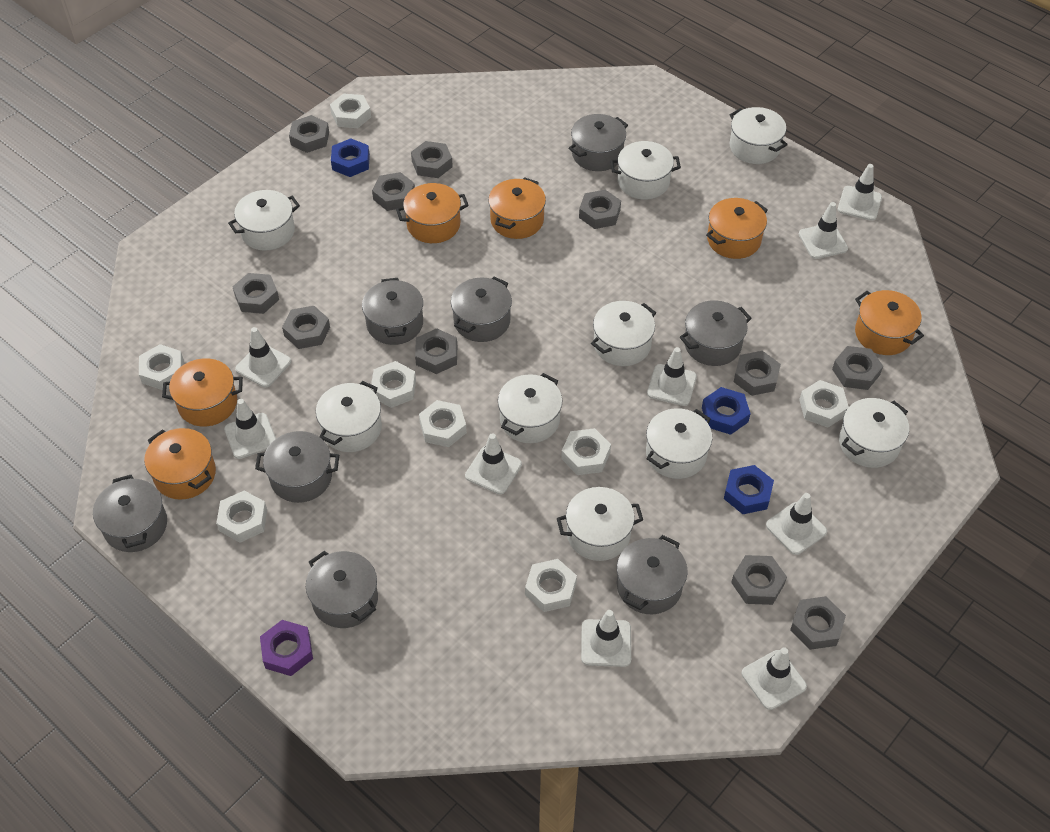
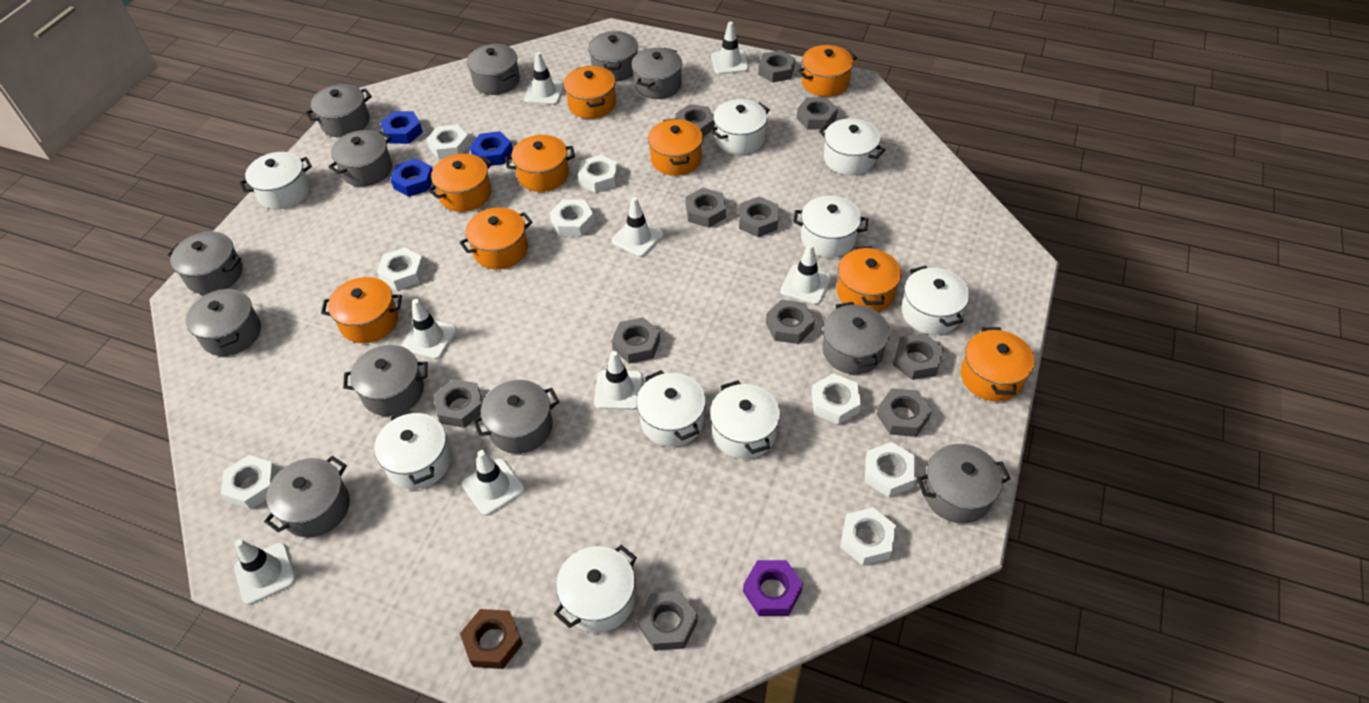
brown nut: 0 -> 1
grey pot: 8 -> 12
orange pot: 6 -> 9
white traffic cone: 9 -> 8

